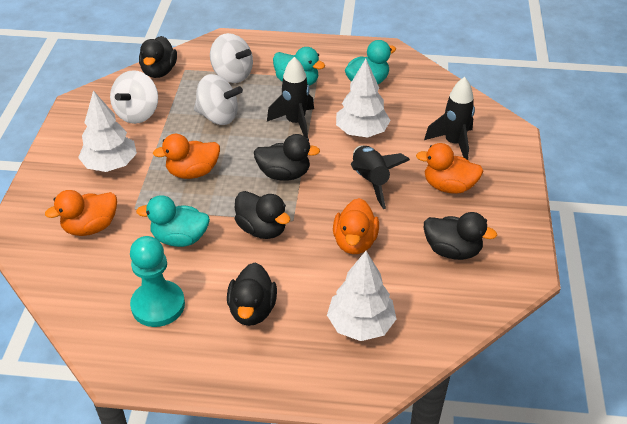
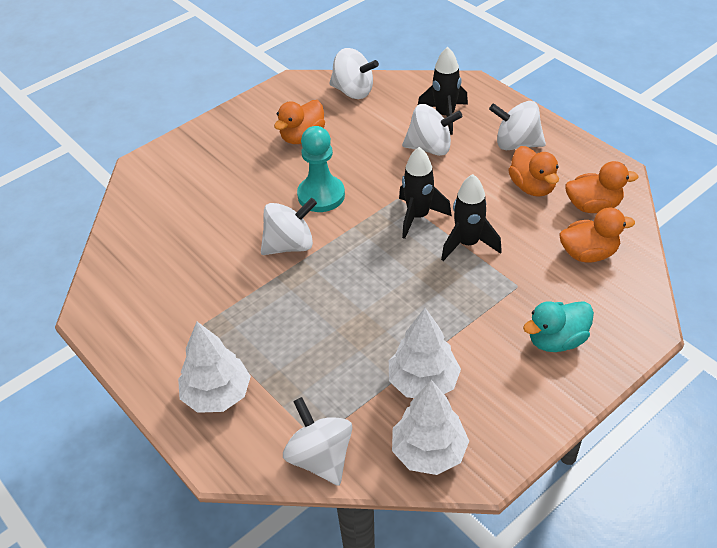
black duck: 5 -> 0
turquoise duck: 3 -> 1
white spinning top: 3 -> 5

